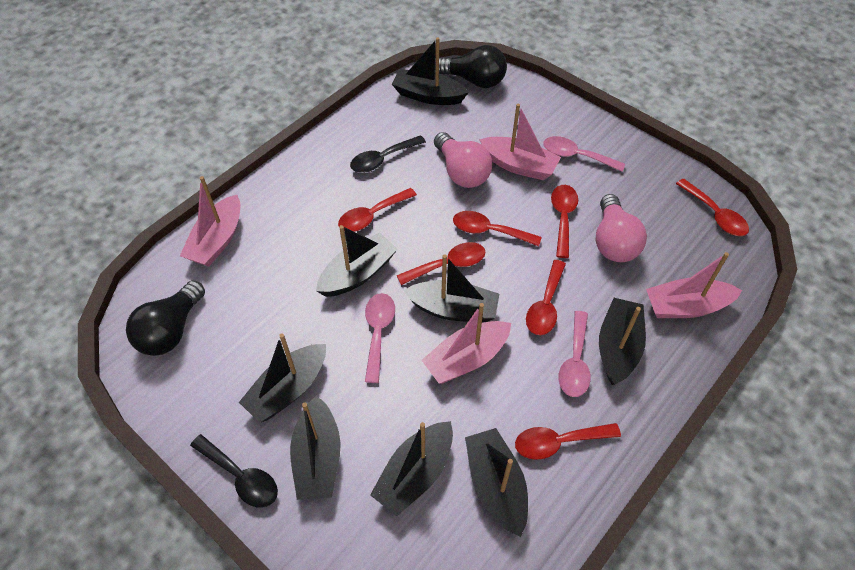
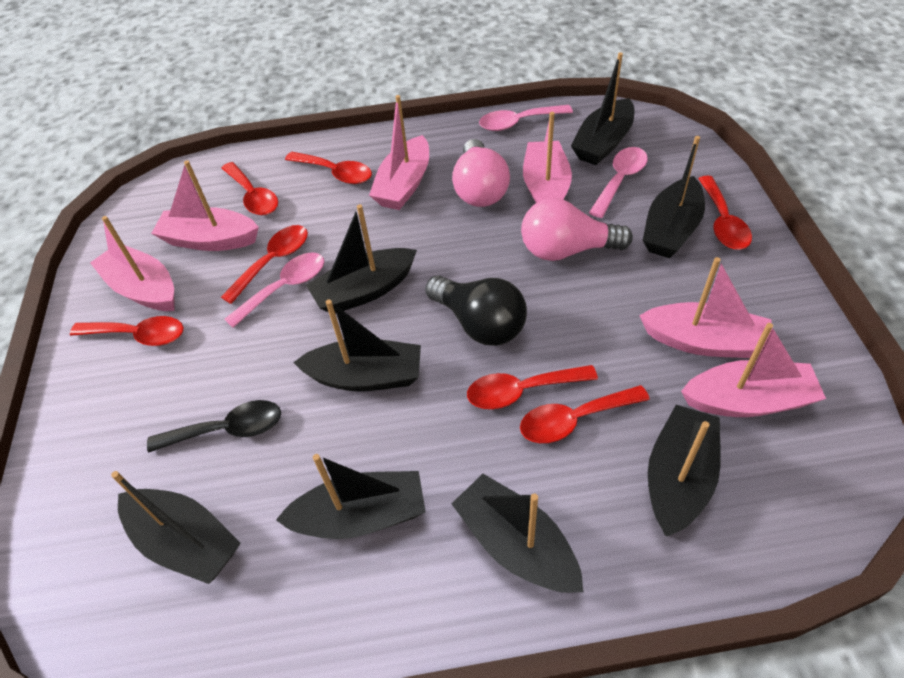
black light bulb: 2 -> 1
black spoon: 2 -> 1
pink boat: 4 -> 6

